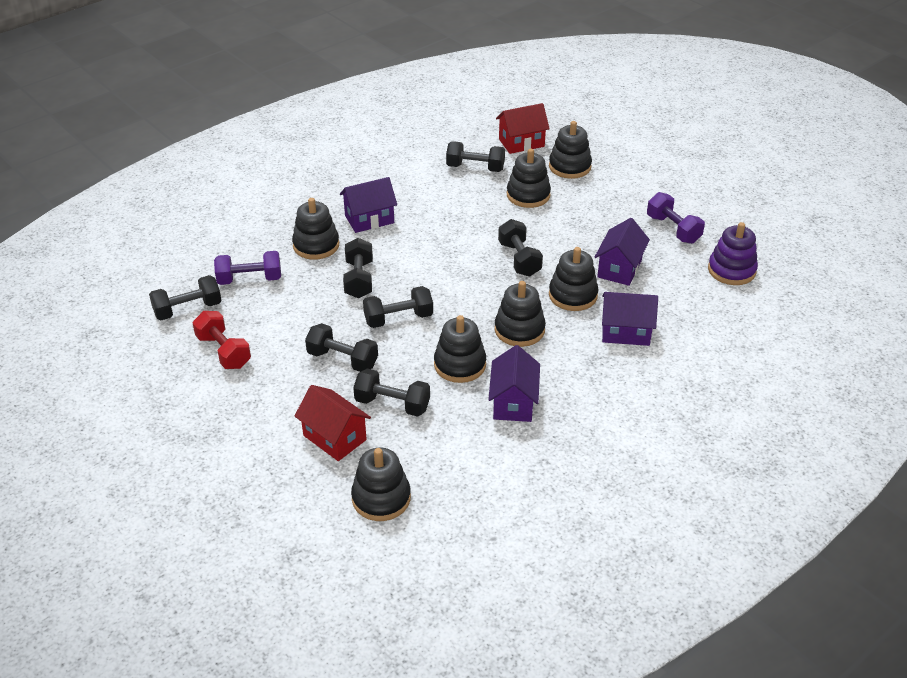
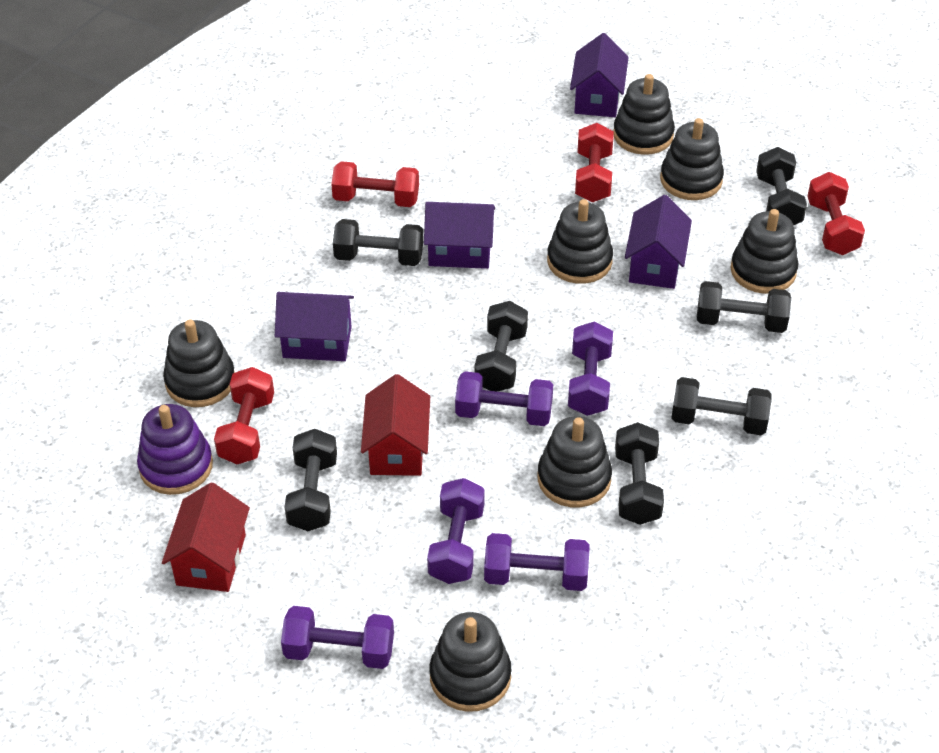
purple dumbbell: 2 -> 5
red dumbbell: 1 -> 4

